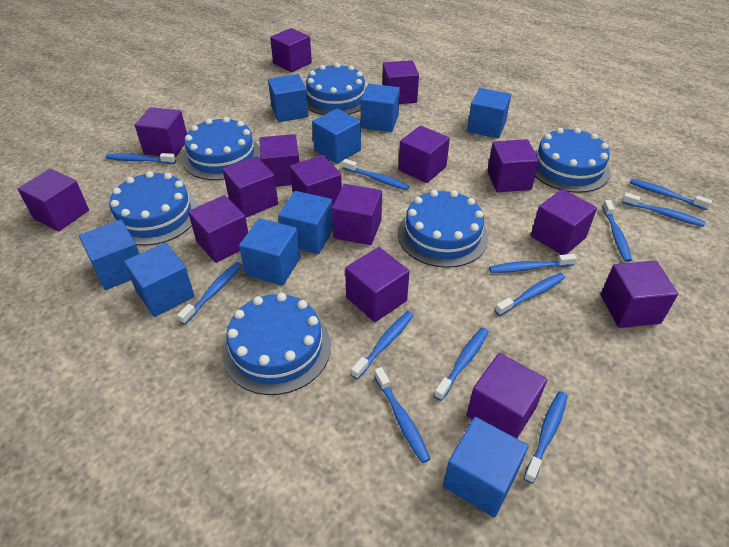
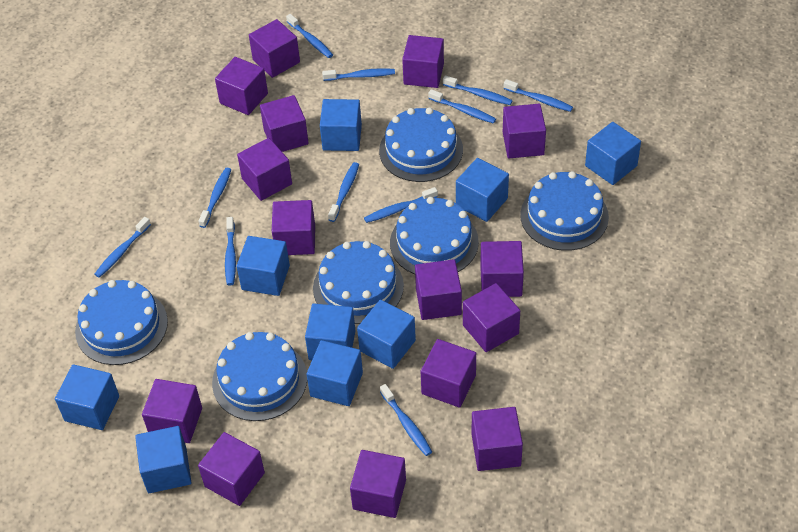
blue toothbrush: 12 -> 11

